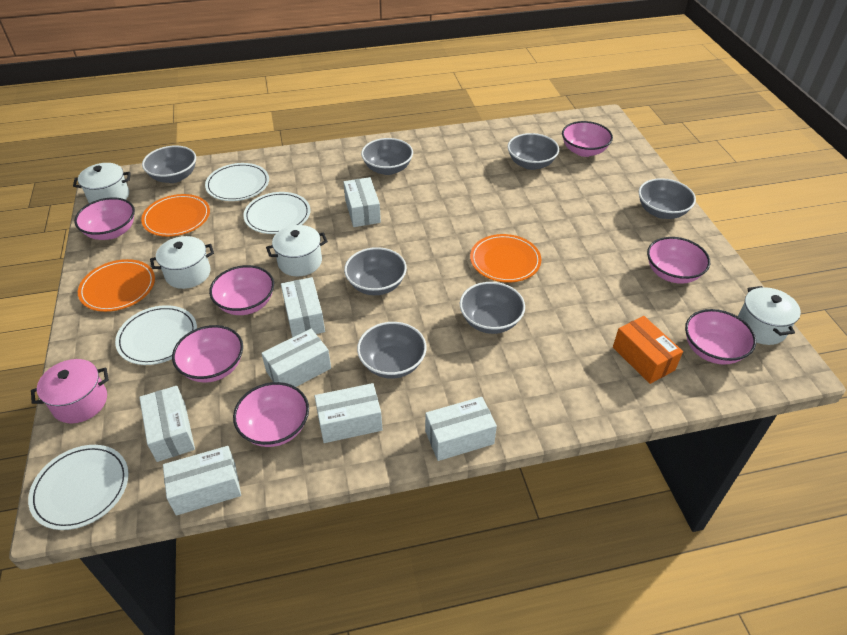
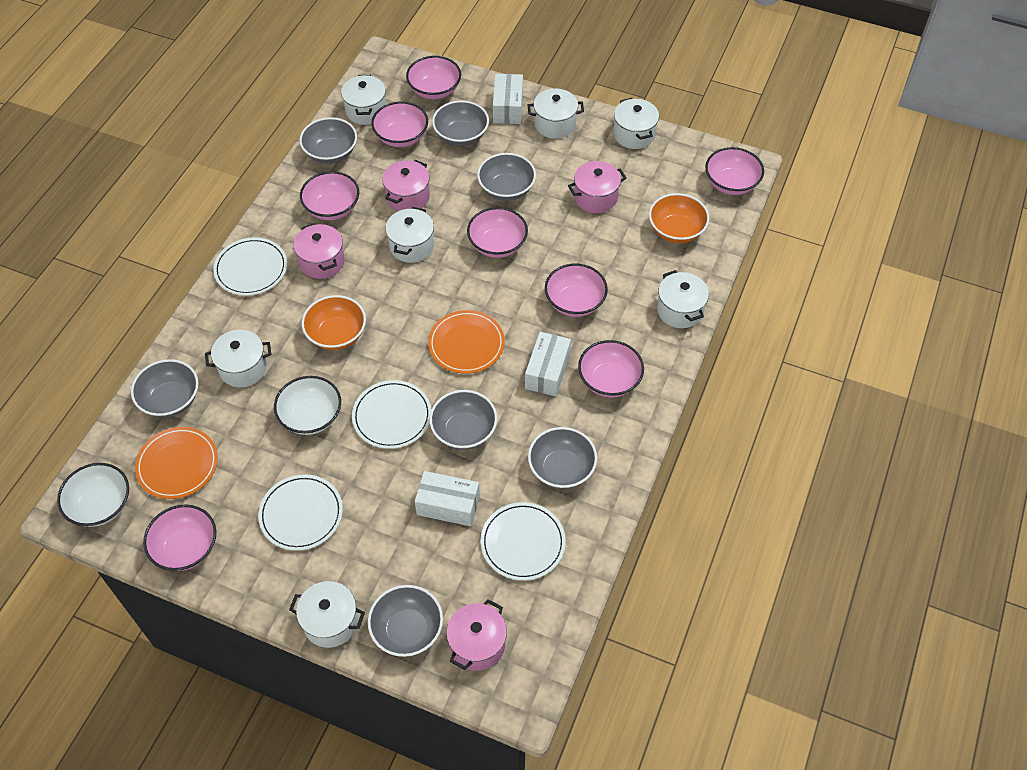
orange bowl: 0 -> 2
orange box: 1 -> 0
orange plate: 3 -> 2
pink bowl: 7 -> 8
pink pot: 1 -> 4
white bowl: 0 -> 2
white box: 7 -> 3
white pot: 4 -> 7

